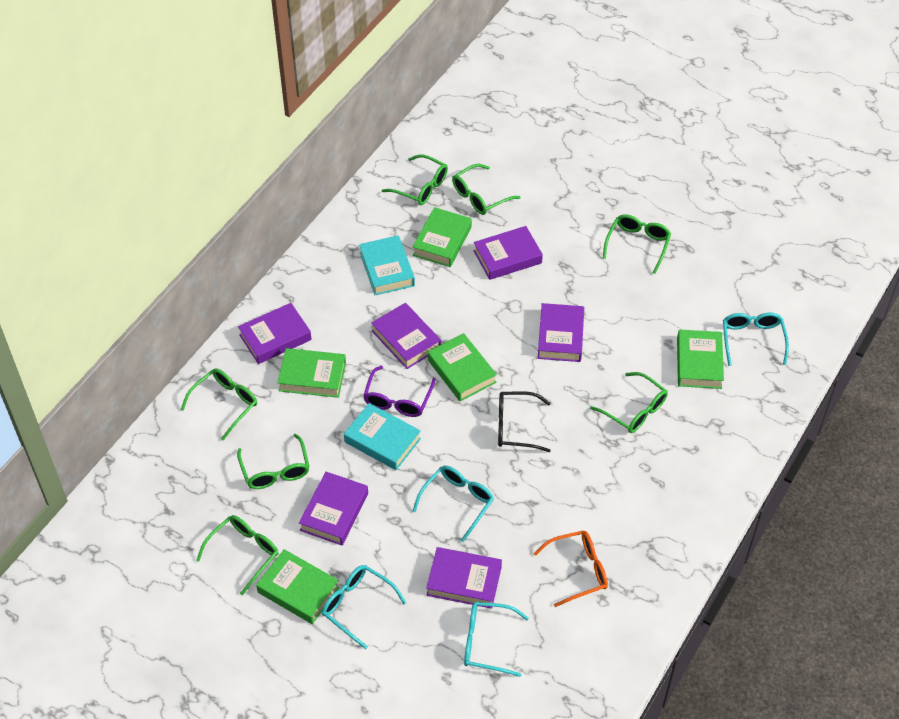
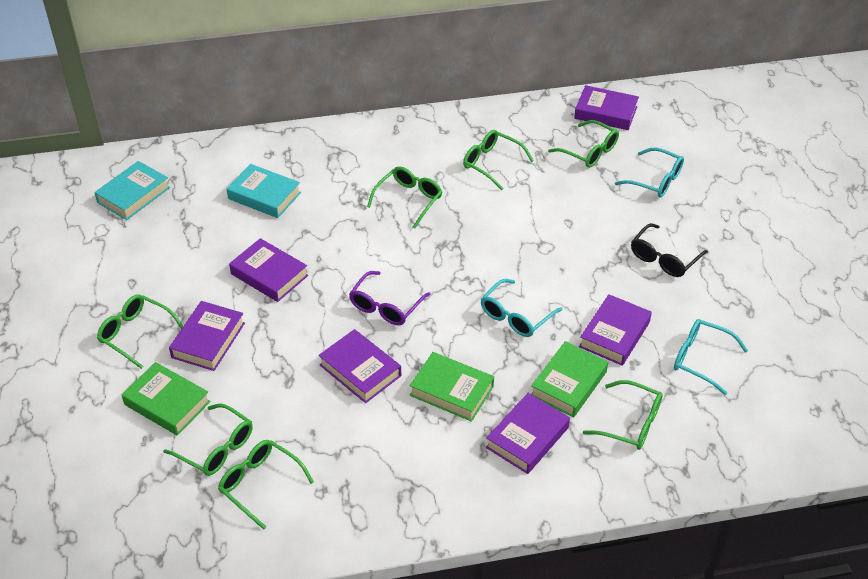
green book: 5 -> 3
orange glasses: 1 -> 0
turquoise glasses: 4 -> 3

